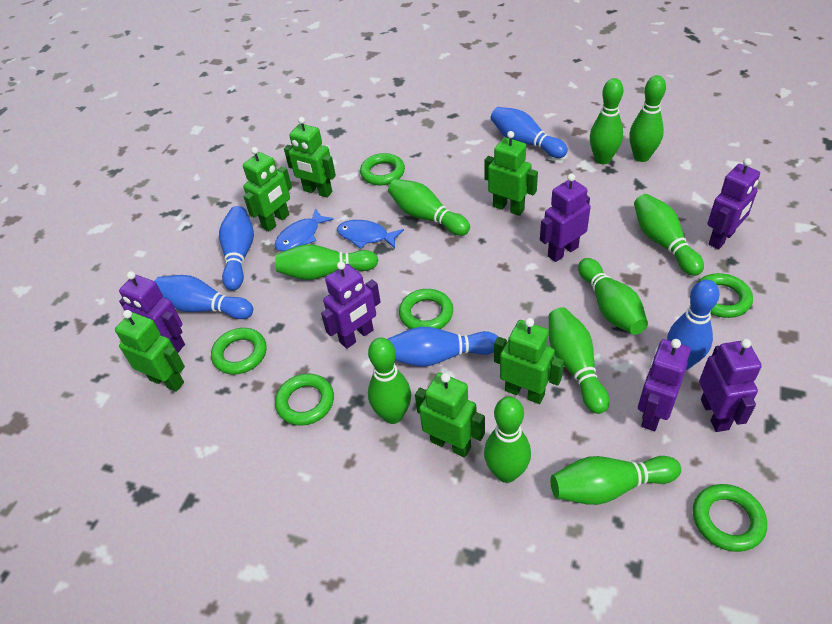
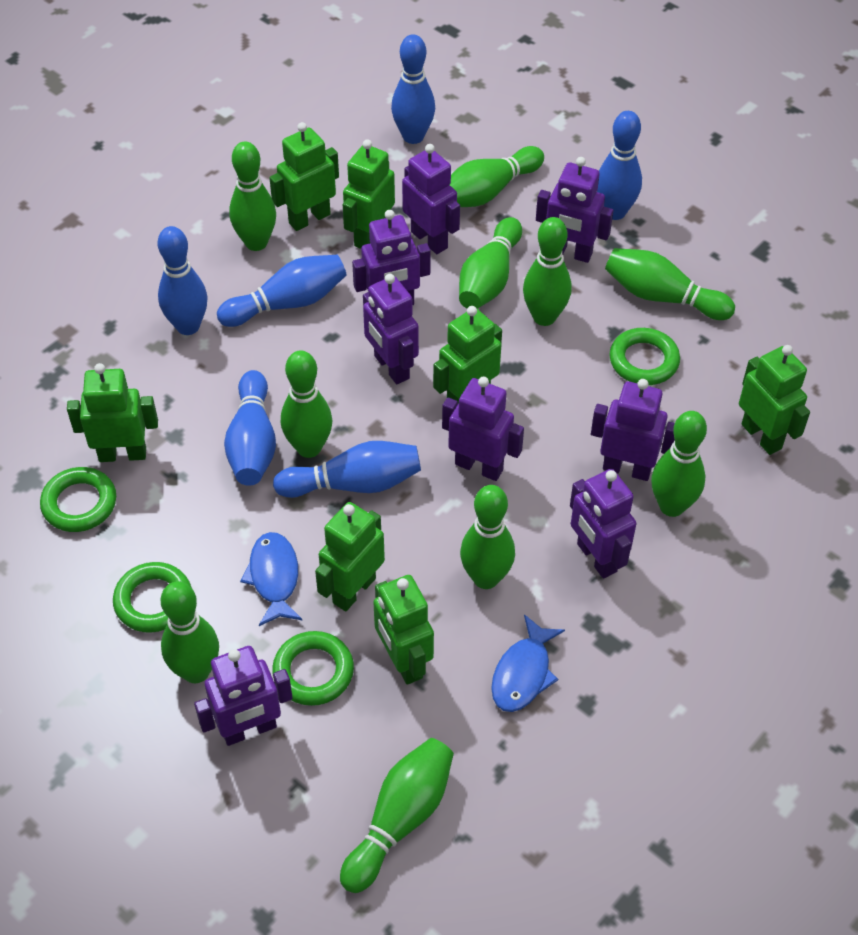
blue bowling pin: 5 -> 6
green ring: 6 -> 4
green robot: 6 -> 7
purple robot: 6 -> 8

